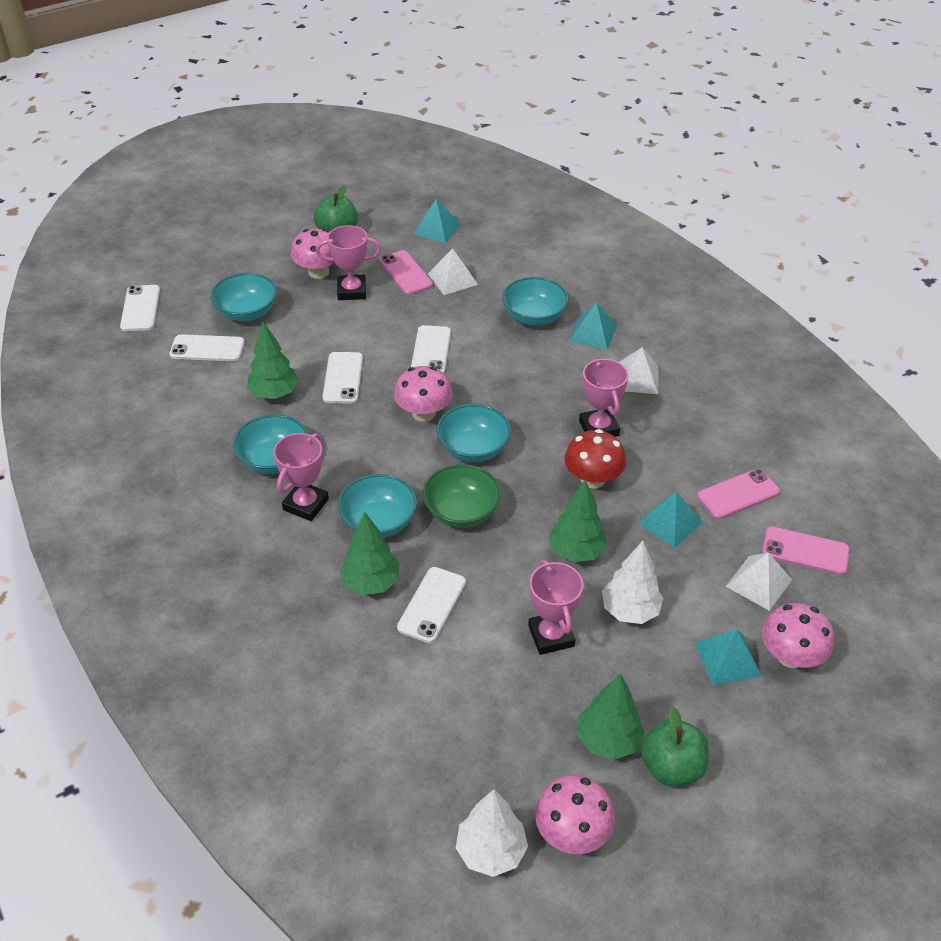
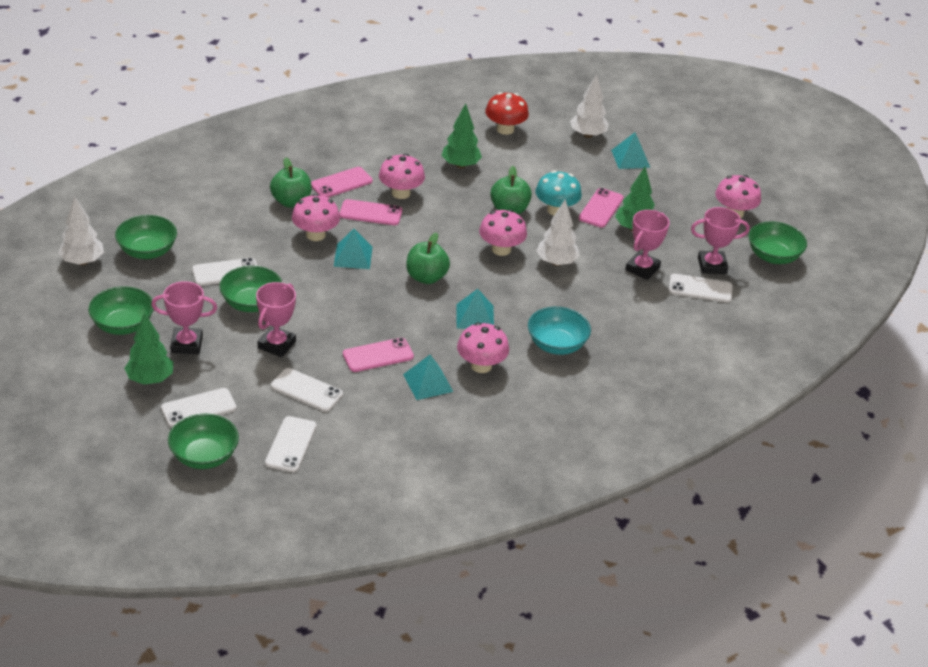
green apple: 2 -> 3
green bowl: 1 -> 5
green tree: 4 -> 3
pink mushroom: 4 -> 5
pink phone: 3 -> 4
turquoise bowl: 5 -> 1
turquoise mushroom: 0 -> 1
white pyramid: 3 -> 0
white tree: 2 -> 3

